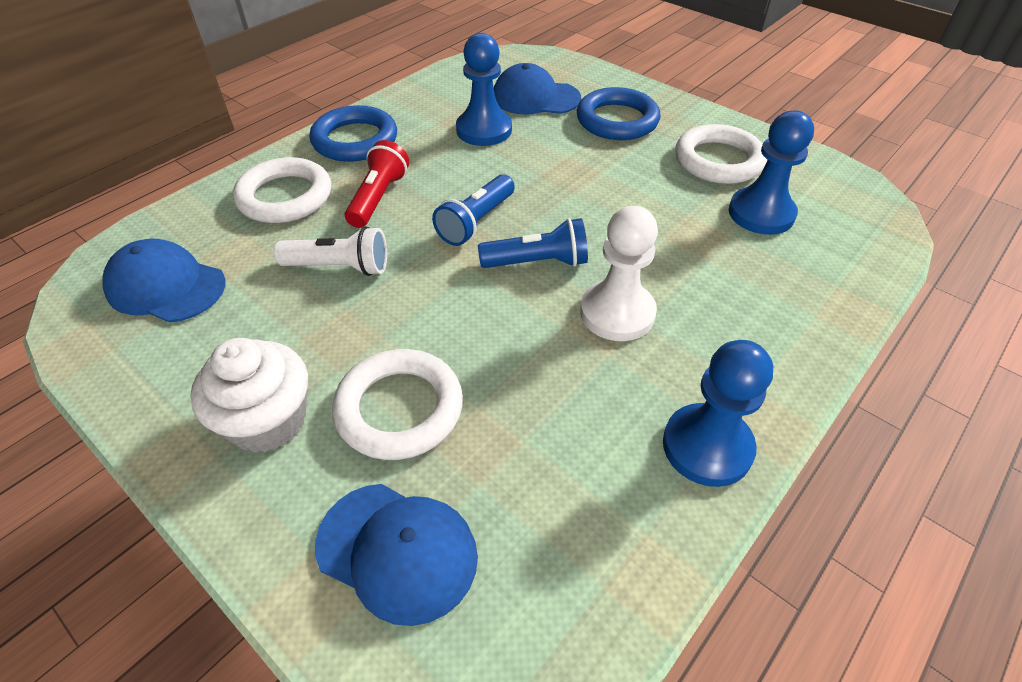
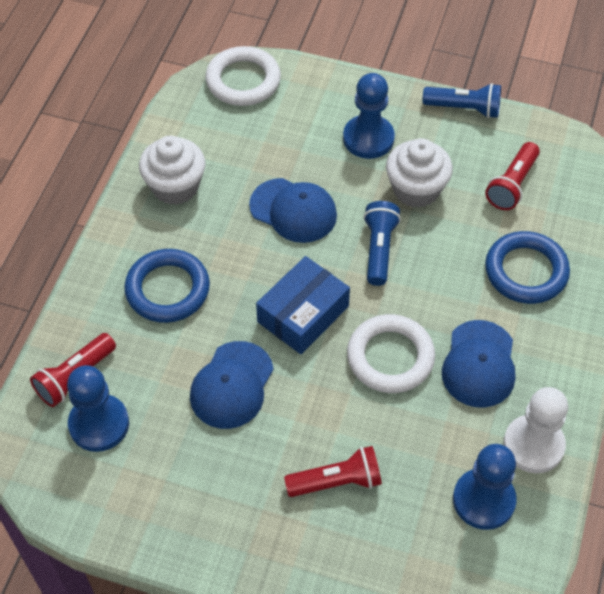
blue box: 0 -> 1
red flashlight: 1 -> 3
white cupcake: 1 -> 2
white flashlight: 1 -> 0
white ring: 3 -> 2

